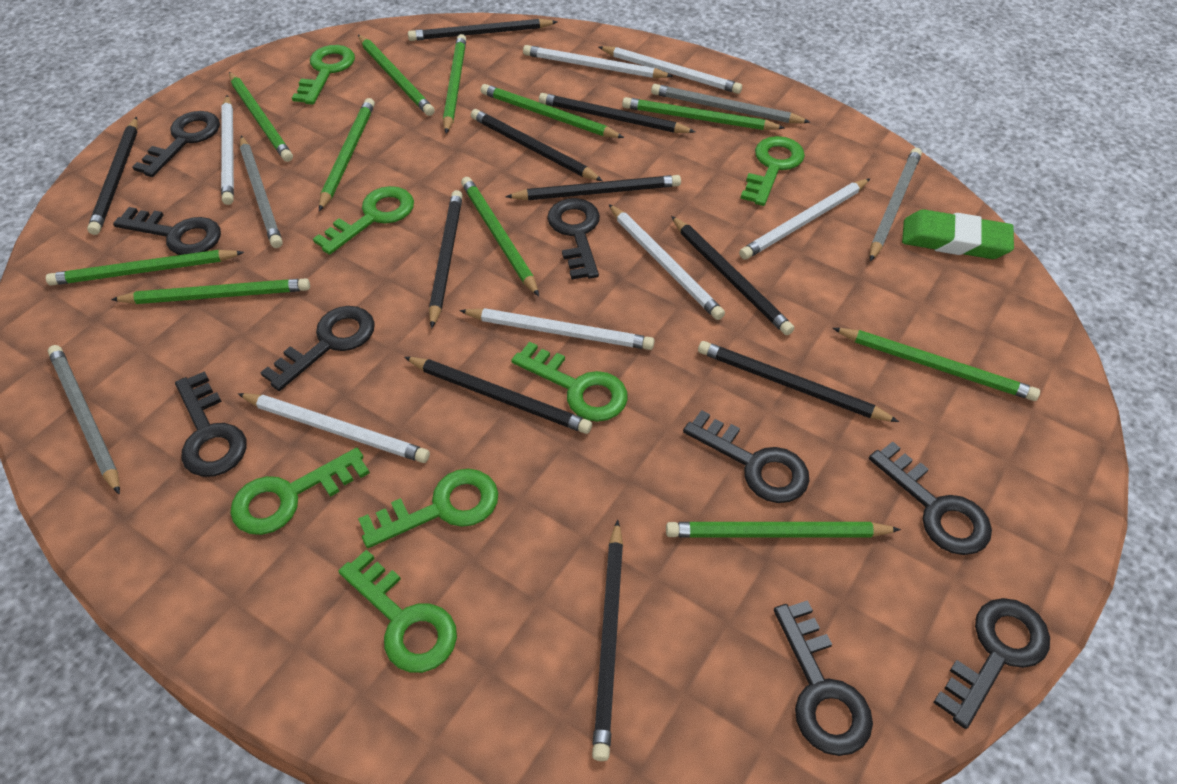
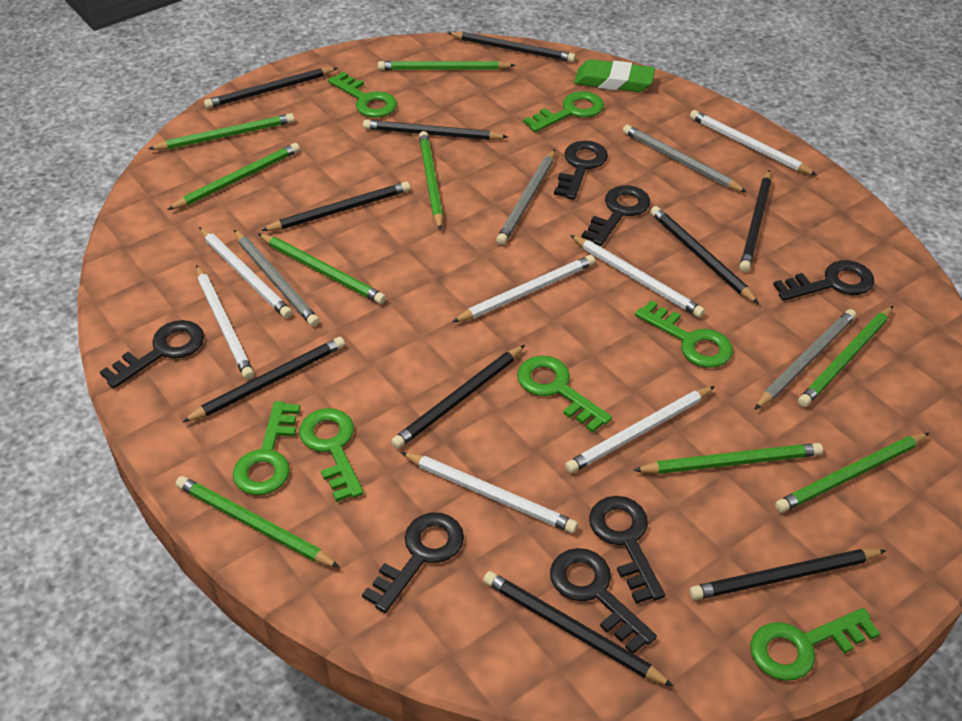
black key: 9 -> 7
green pencil: 11 -> 9

